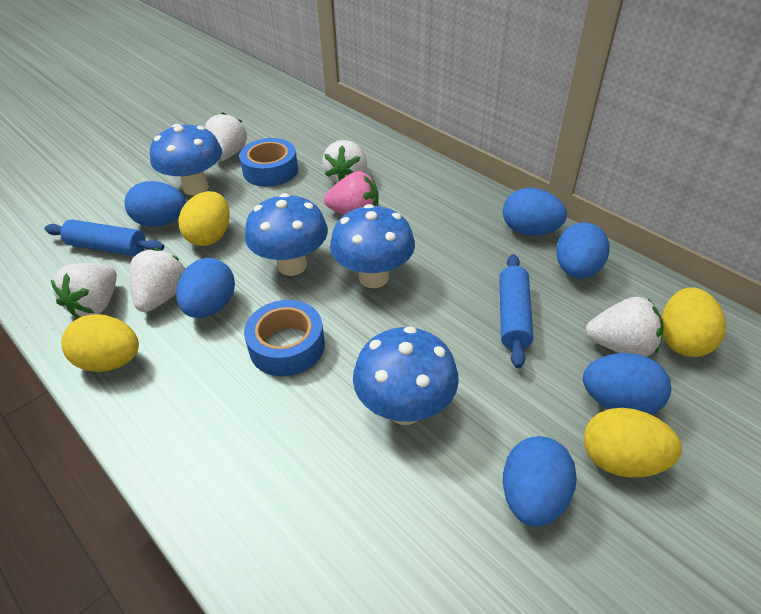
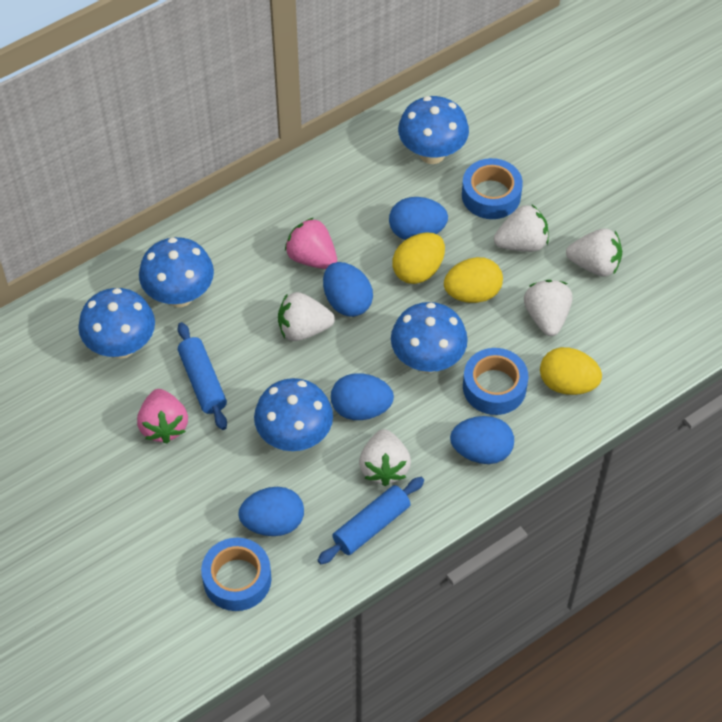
blue egg: 6 -> 5
blue mushroom: 4 -> 5
blue tape: 2 -> 3
pink strawberry: 1 -> 2
yellow egg: 4 -> 3

